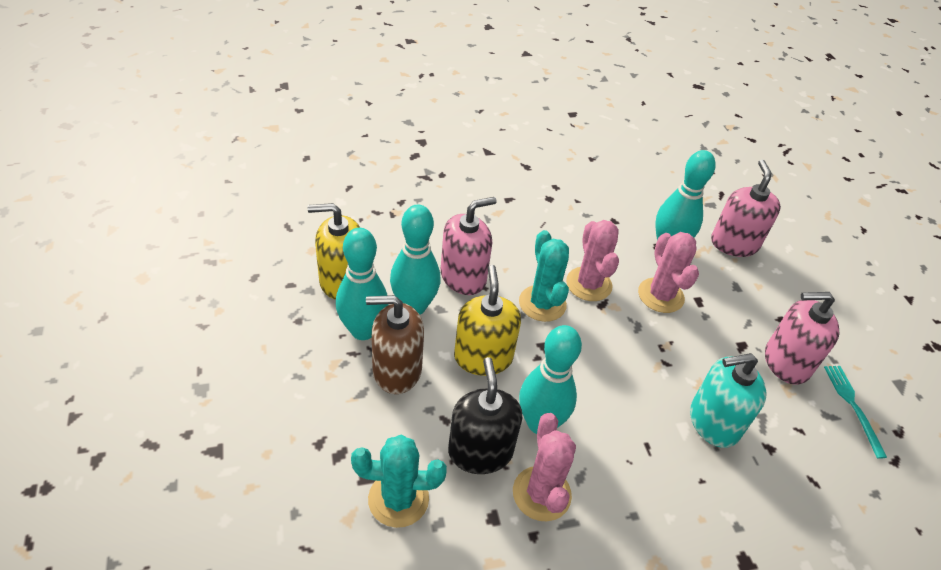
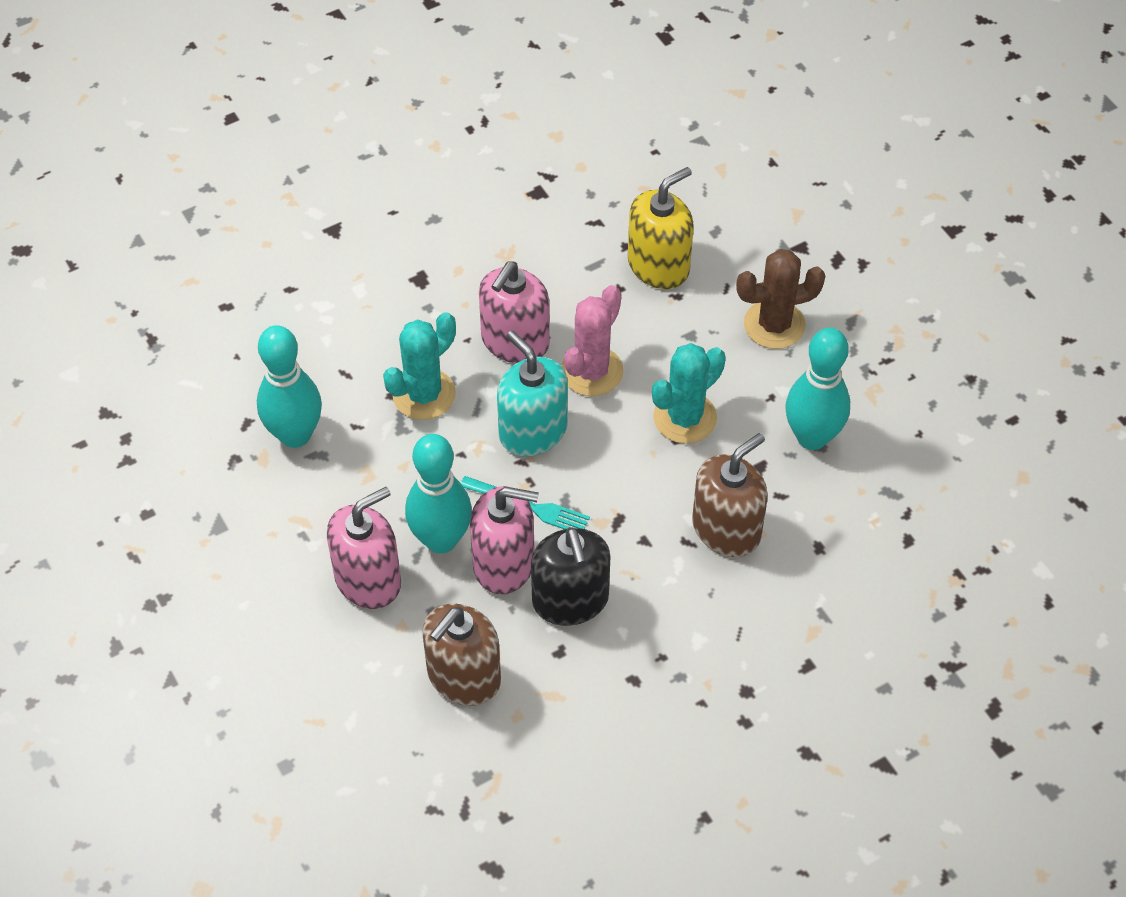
brown cactus: 0 -> 1
brown soap dispenser: 1 -> 2
pink cactus: 3 -> 1
turquoise bowling pin: 4 -> 3
yellow soap dispenser: 2 -> 1

